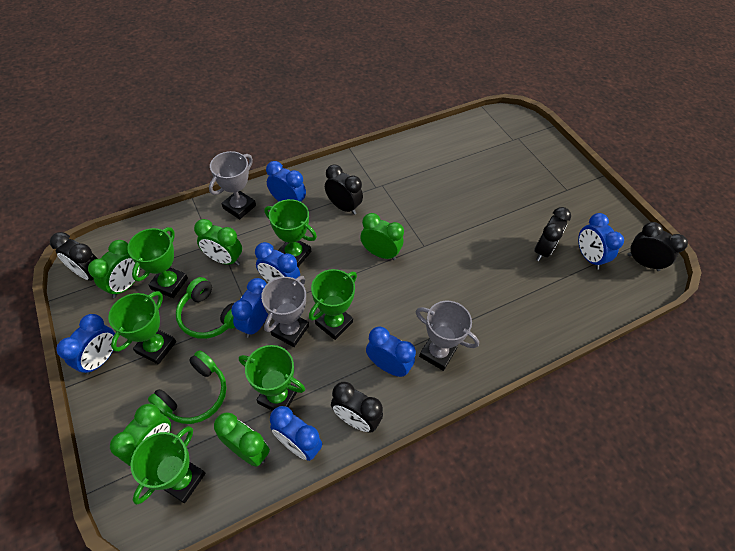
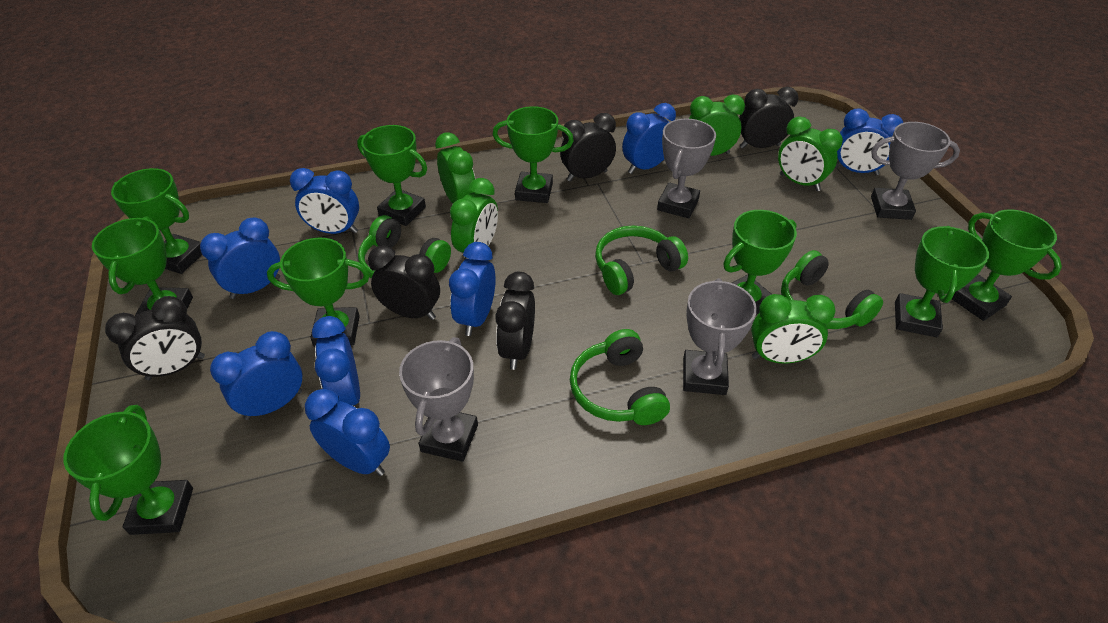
blue clock: 7 -> 8
green headphones: 2 -> 4
green trophy: 6 -> 9
grey trophy: 3 -> 4

